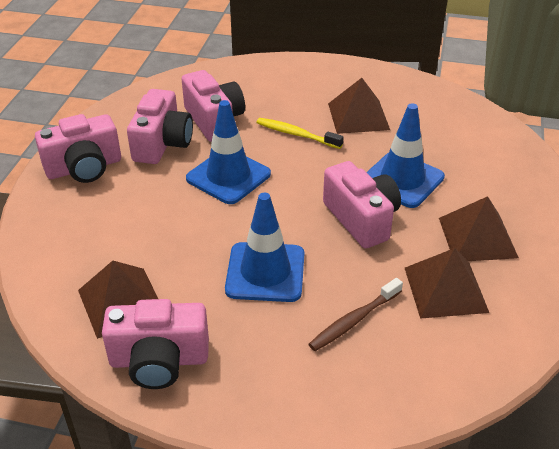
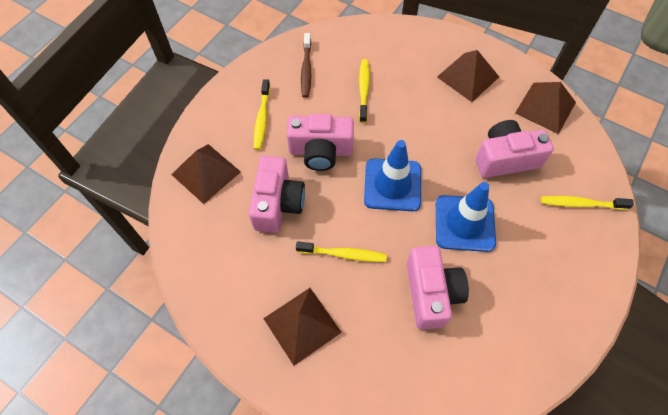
blue traffic cone: 3 -> 2
pink camera: 5 -> 4
yellow toothbrush: 1 -> 4

